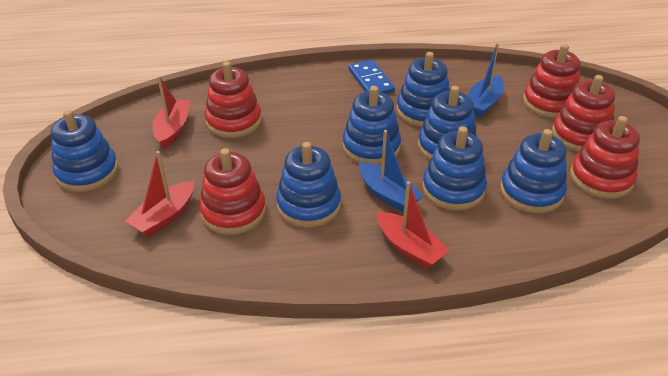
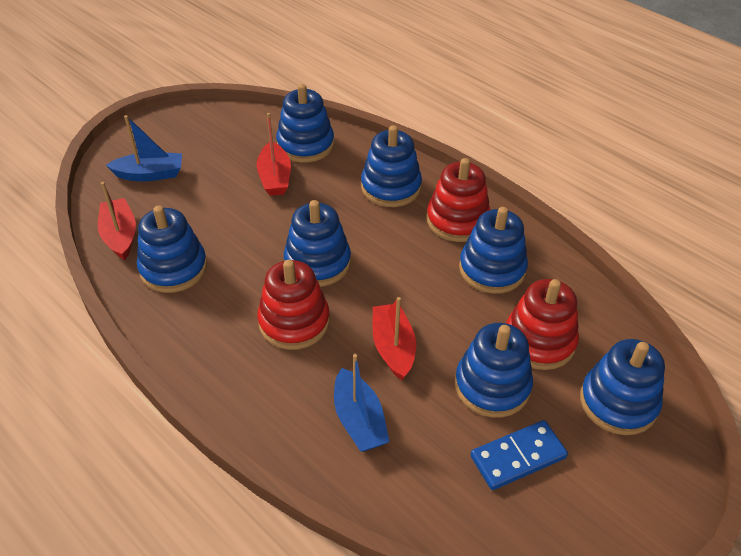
red stacking toy: 5 -> 3

